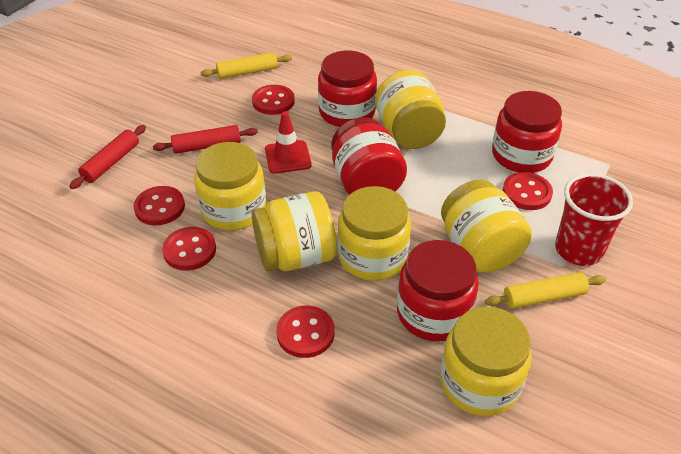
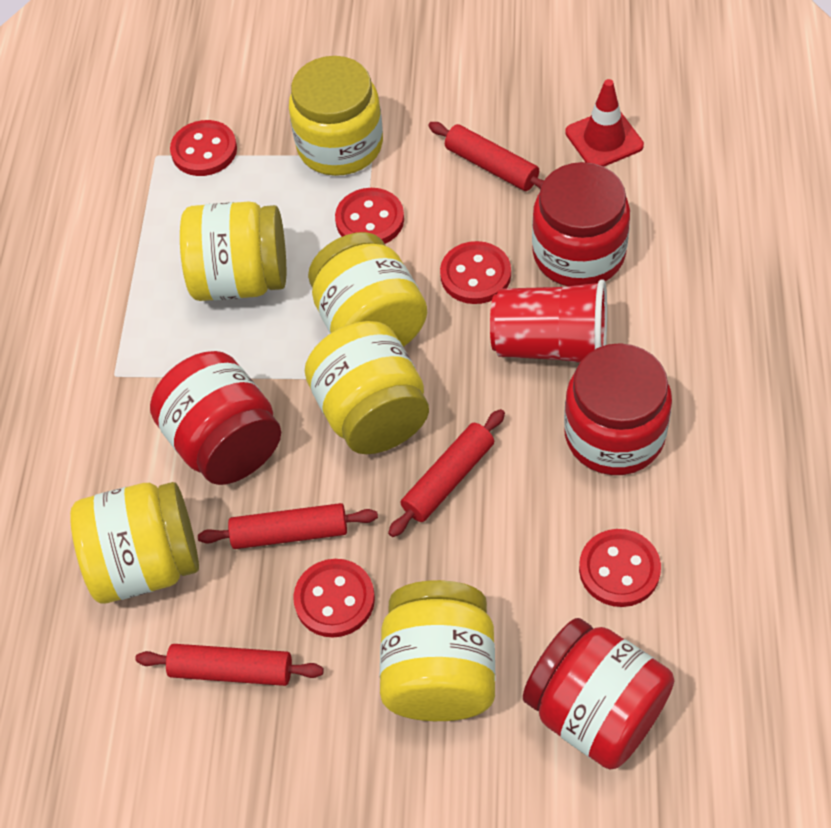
red rolling pin: 2 -> 4
yellow rolling pin: 2 -> 0

